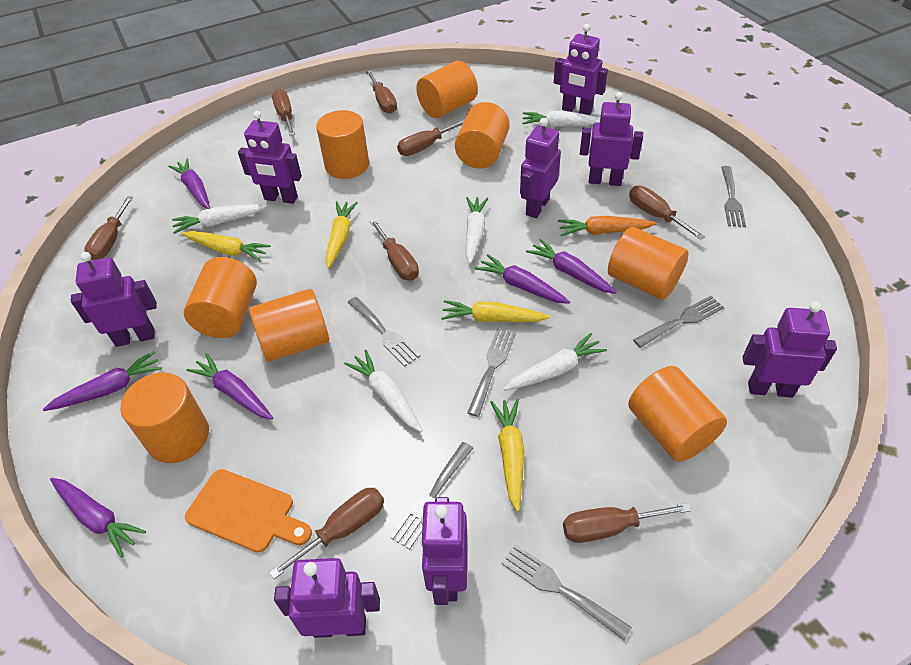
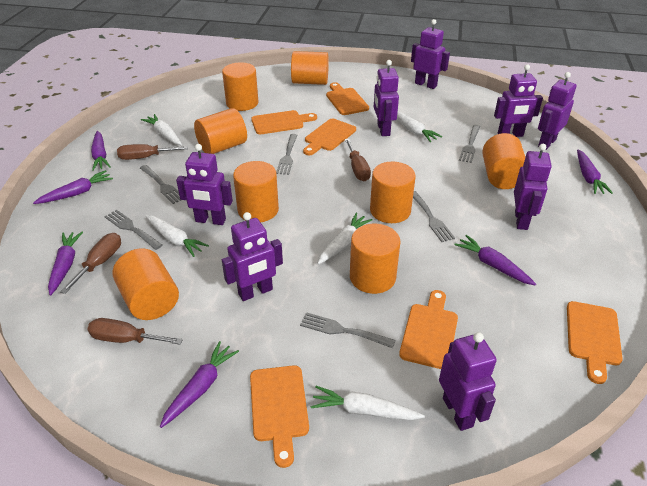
brown screwdriver: 8 -> 4
orange carrot: 1 -> 0
orange cutting board: 1 -> 6
yellow carrot: 4 -> 0

